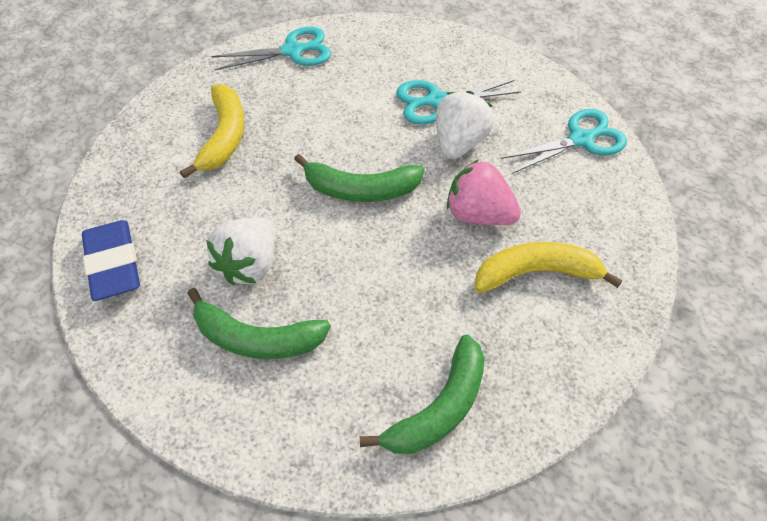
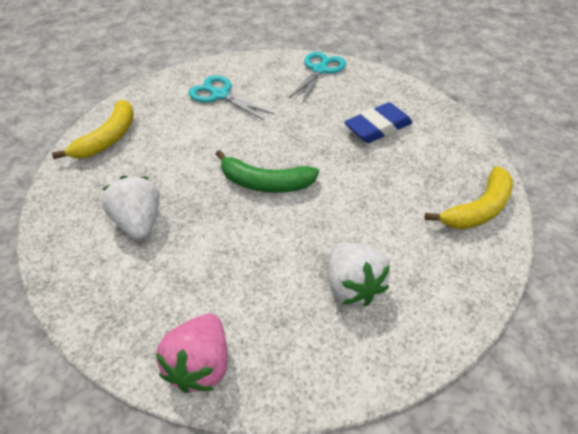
green banana: 3 -> 1
turquoise scissors: 3 -> 2

